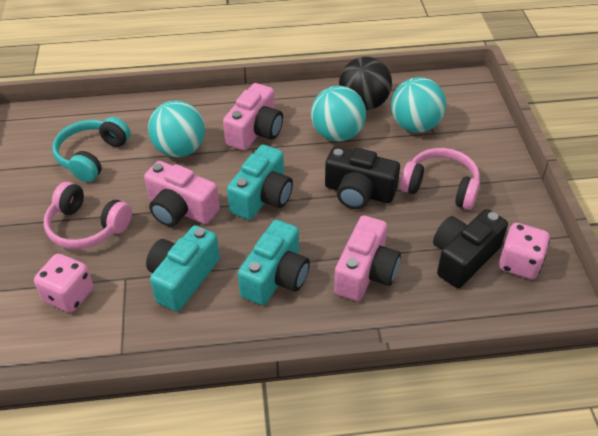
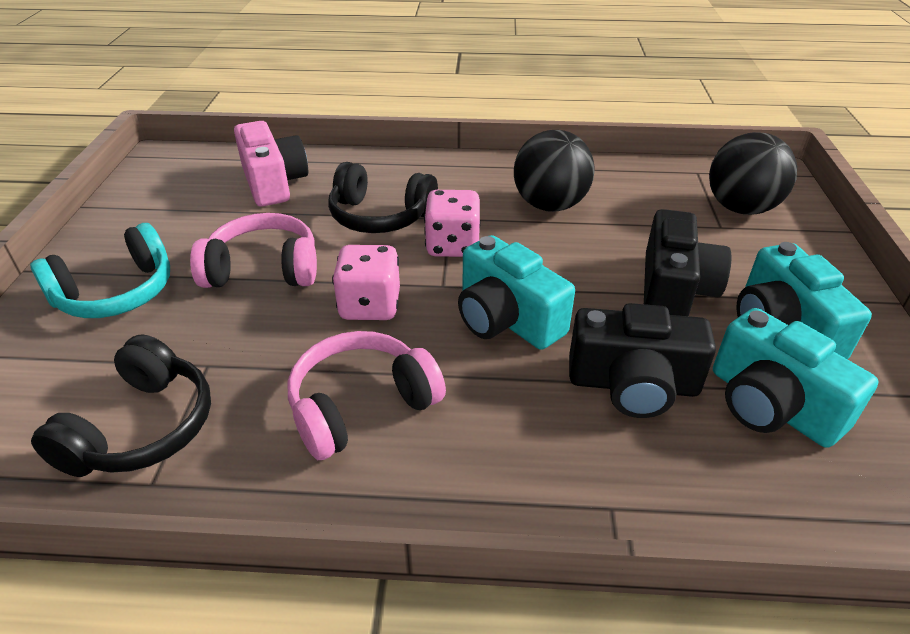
black ball: 1 -> 2
black headphones: 0 -> 2
pink camera: 3 -> 1
turquoise ball: 3 -> 0

